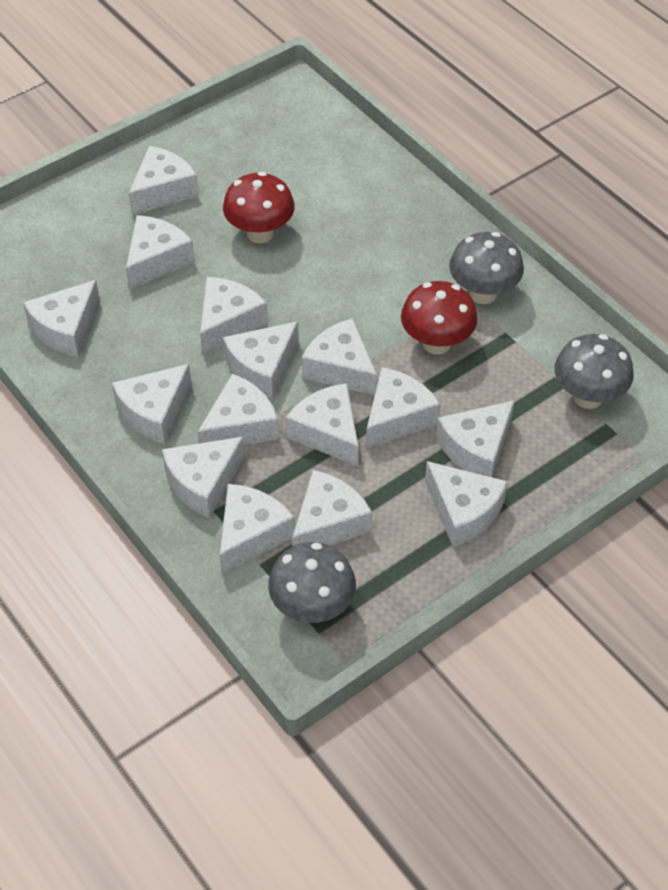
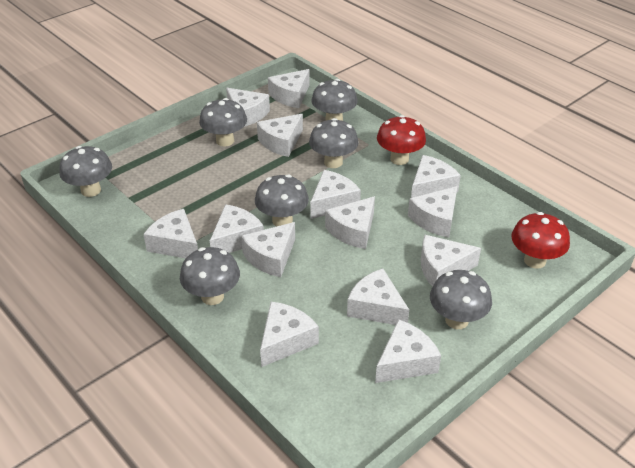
grey mushroom: 3 -> 7
white cheese: 15 -> 14

